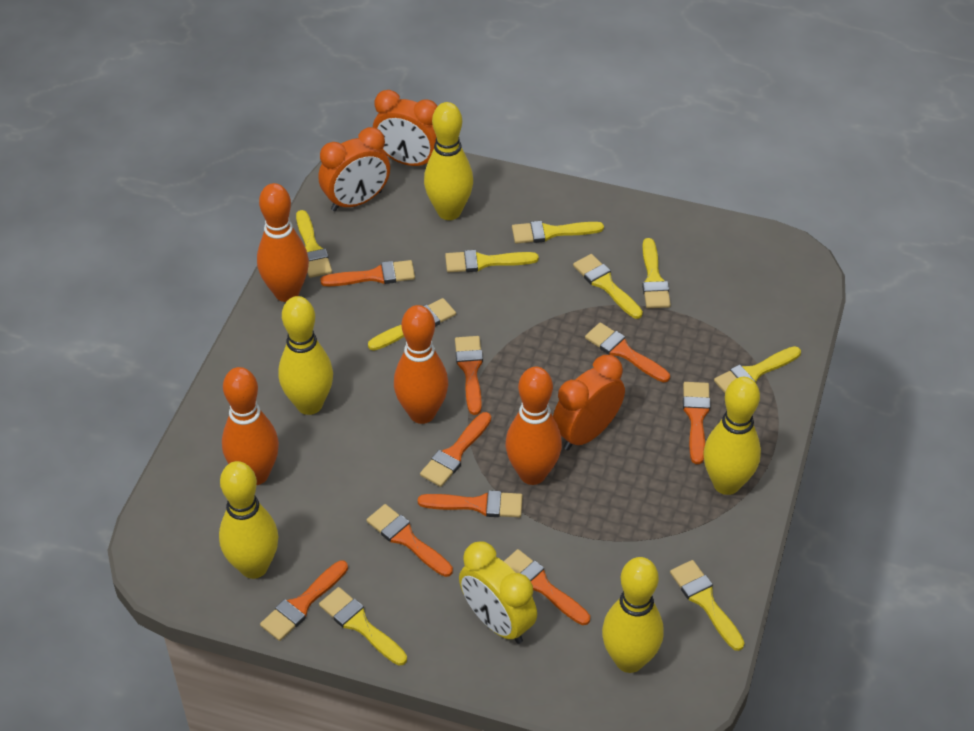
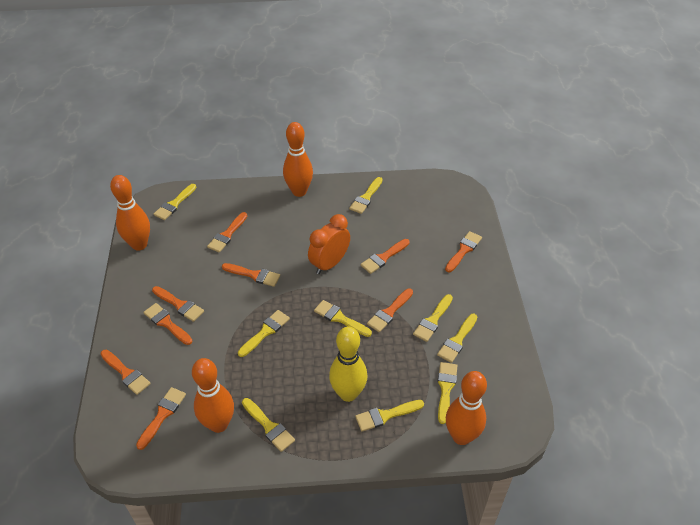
orange clock: 3 -> 1
yellow bowling pin: 5 -> 1
yellow clock: 1 -> 0

